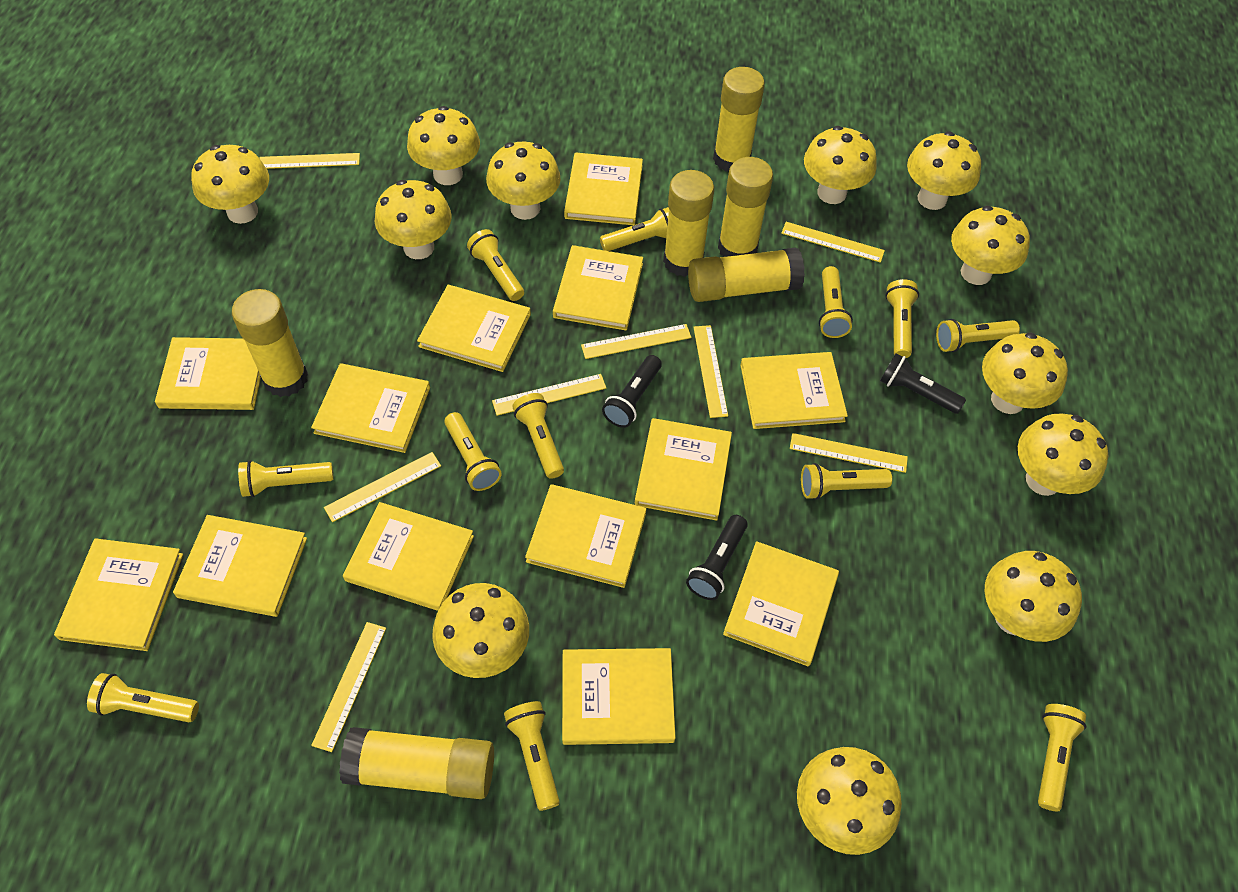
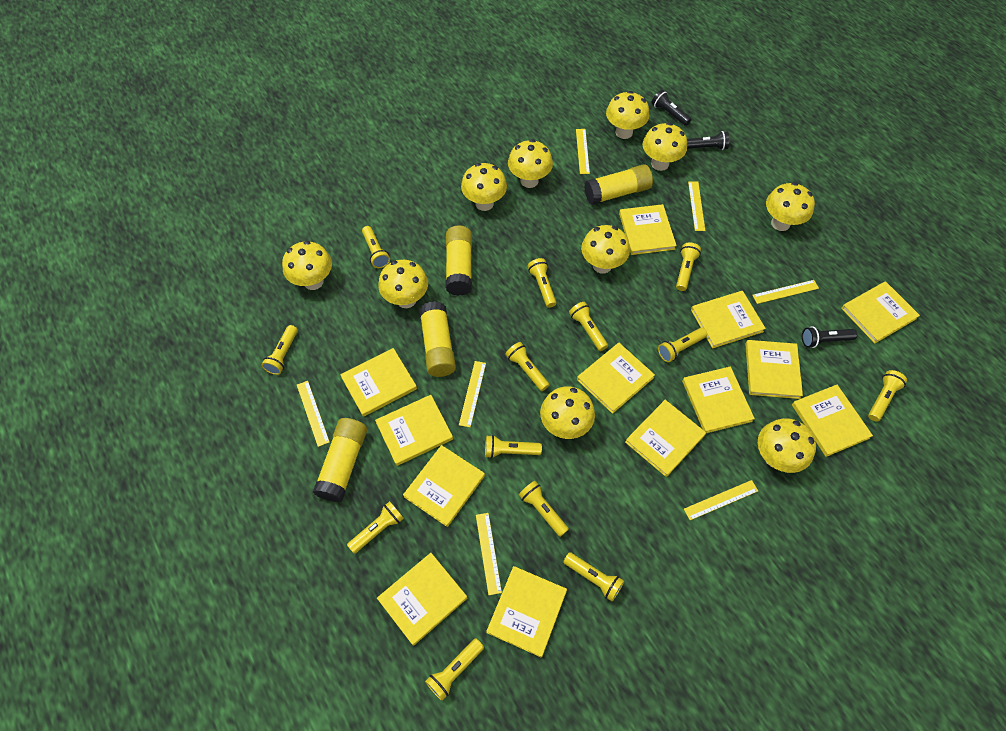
yellow flashlight: 12 -> 13
yellow glue stick: 6 -> 4
yellow mushroom: 12 -> 10
yellow ruler: 8 -> 7

